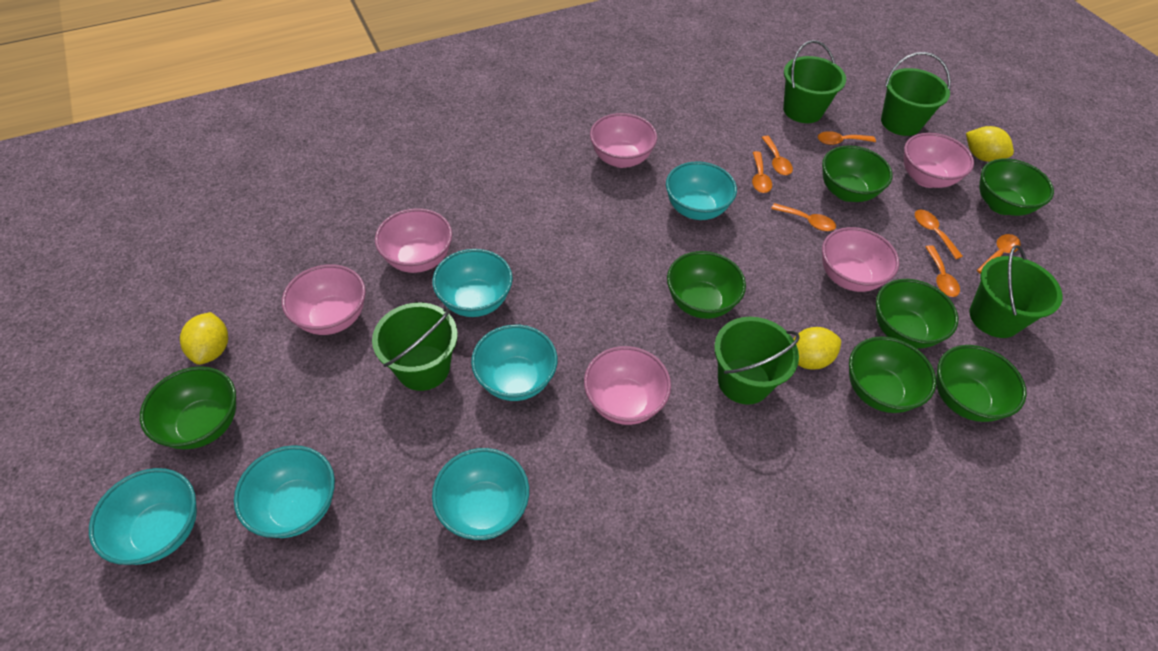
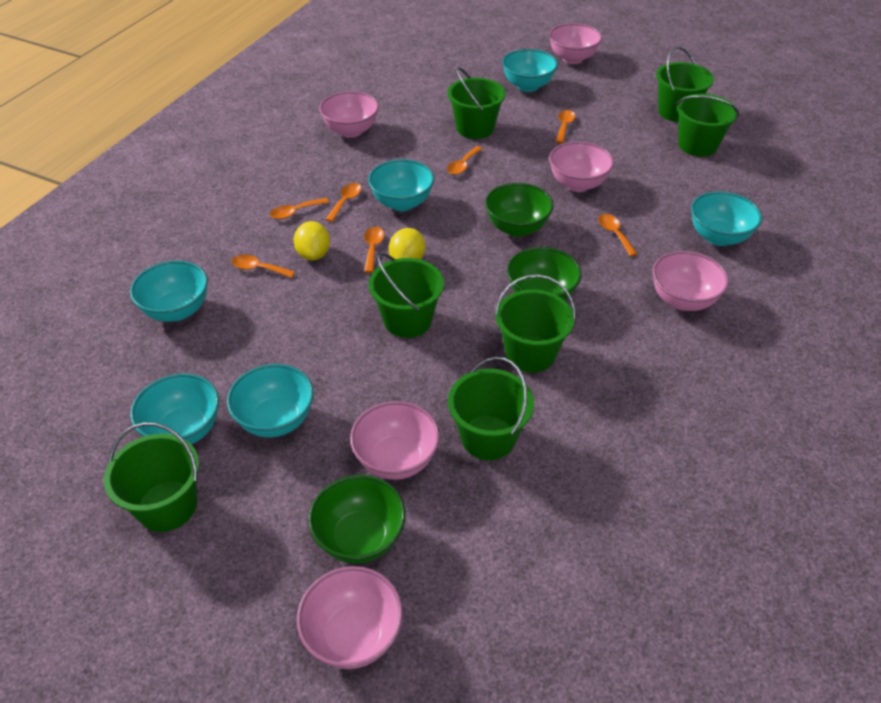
green bowl: 7 -> 3
green bucket: 5 -> 7
yellow lemon: 3 -> 2

